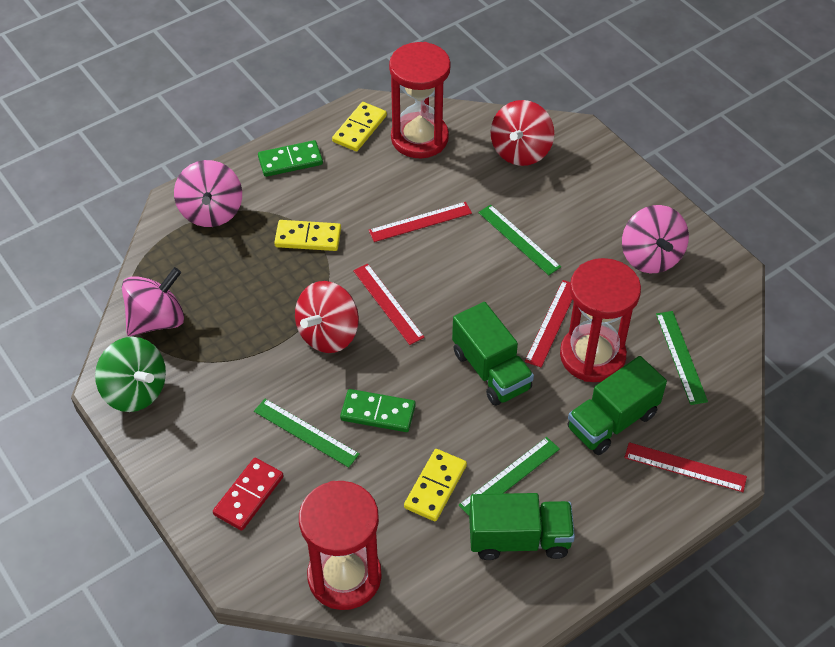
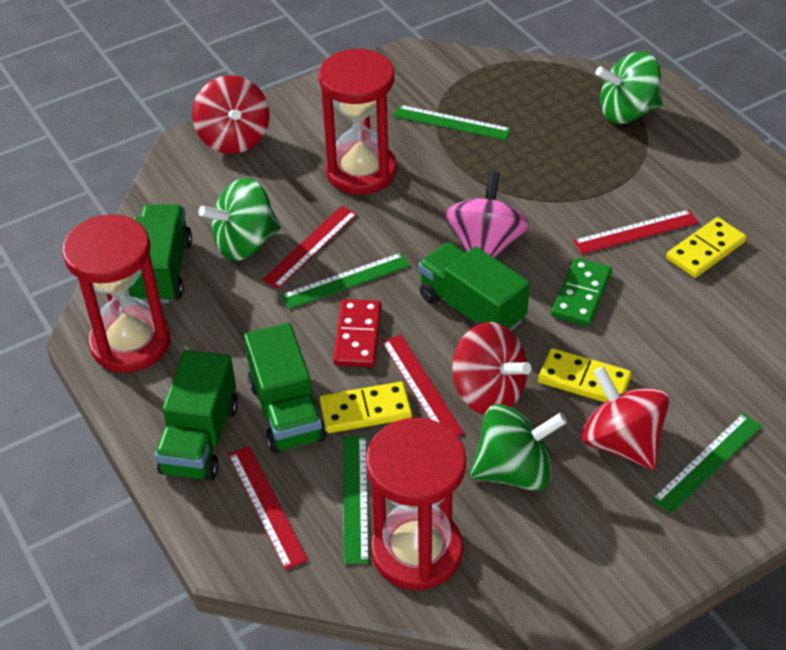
green domino: 2 -> 1
green spinning top: 1 -> 3
green truck: 3 -> 4
pink spinning top: 3 -> 1
red spinning top: 2 -> 3

